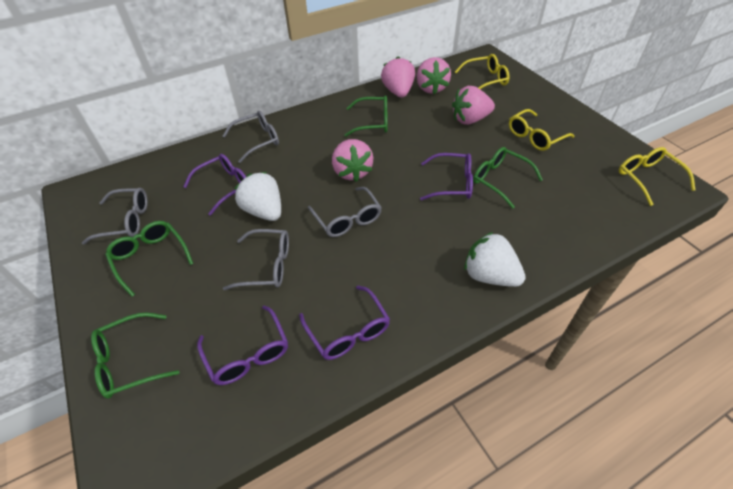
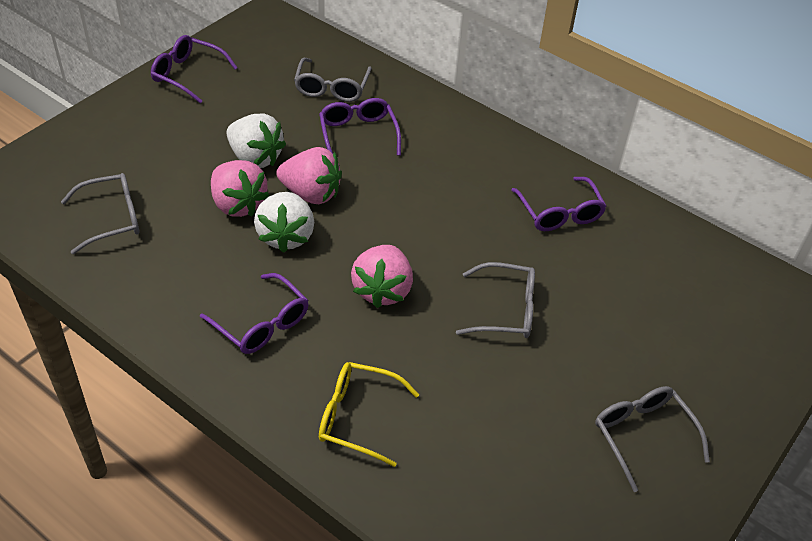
green glasses: 4 -> 0
pink strawberry: 4 -> 3
yellow glasses: 3 -> 1

